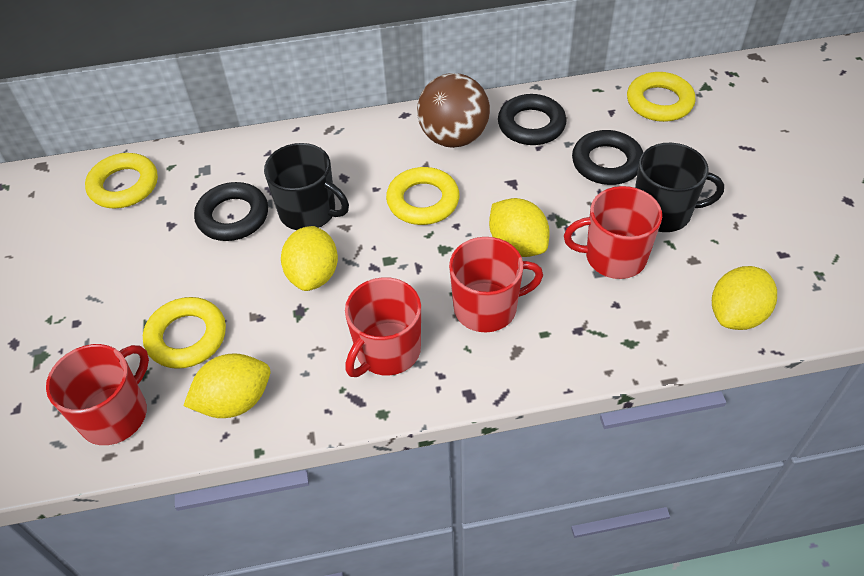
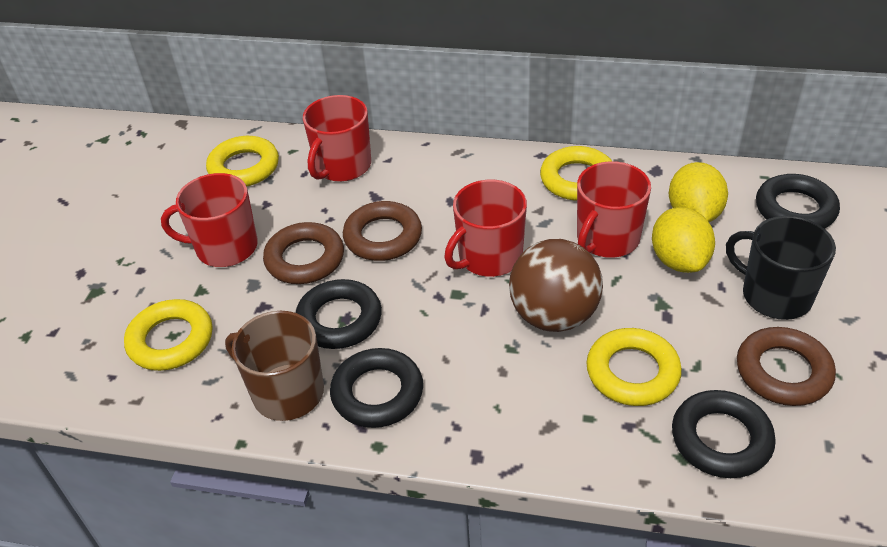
black mug: 2 -> 1
black ring: 3 -> 4
brown mug: 0 -> 1
brown ring: 0 -> 3
yellow lemon: 4 -> 2

